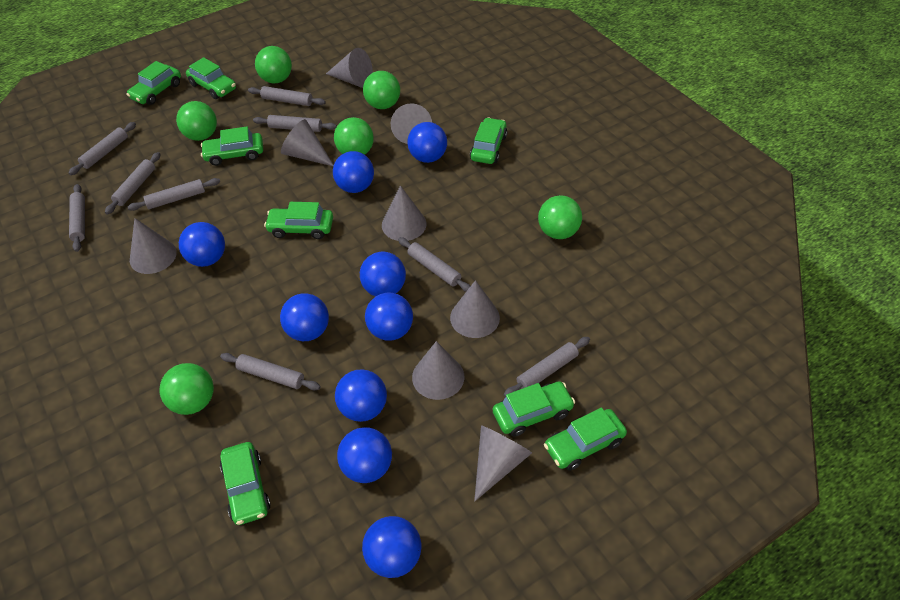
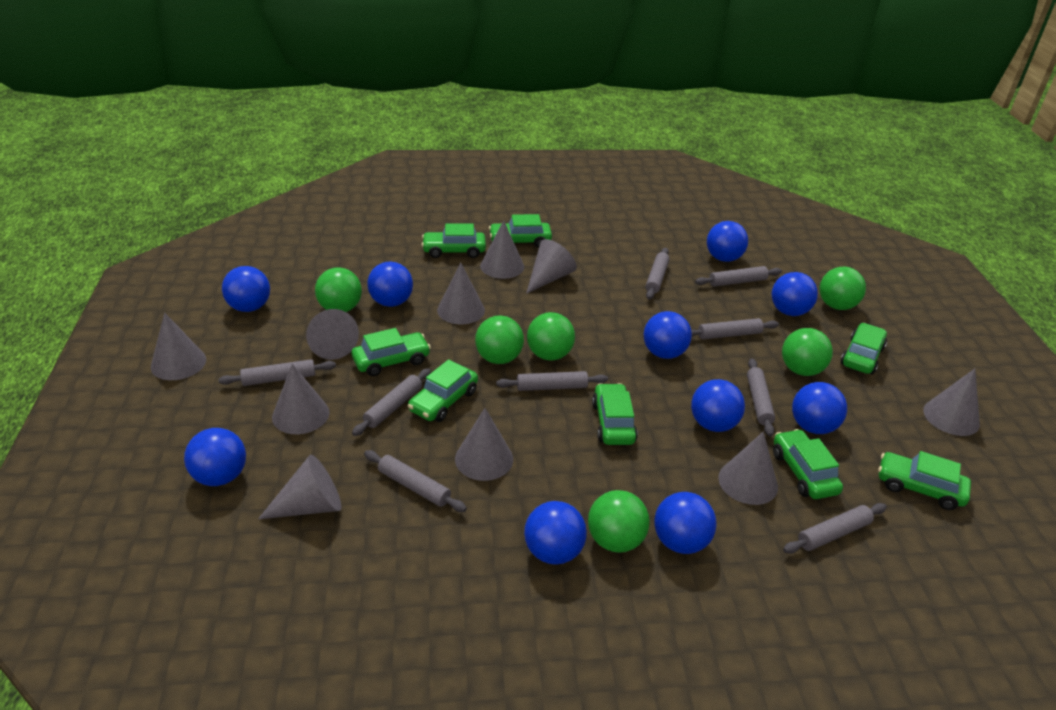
blue ball: 9 -> 10
grey cone: 8 -> 10

